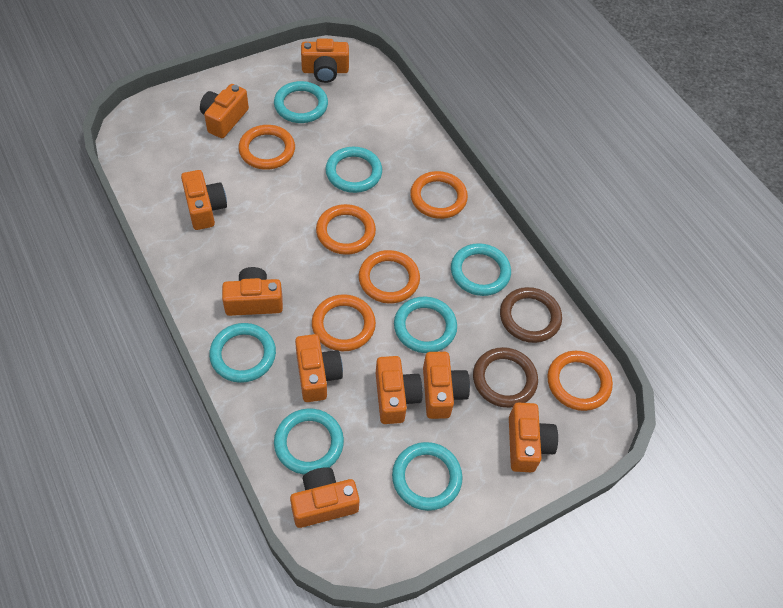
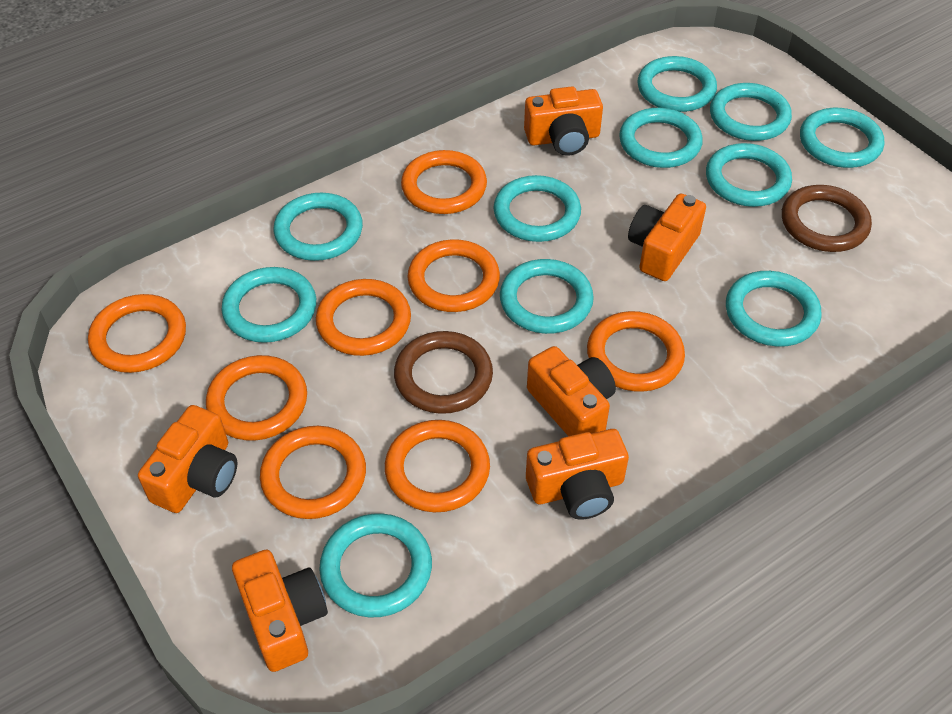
orange camera: 9 -> 6
orange ring: 6 -> 8
turquoise ring: 7 -> 11

